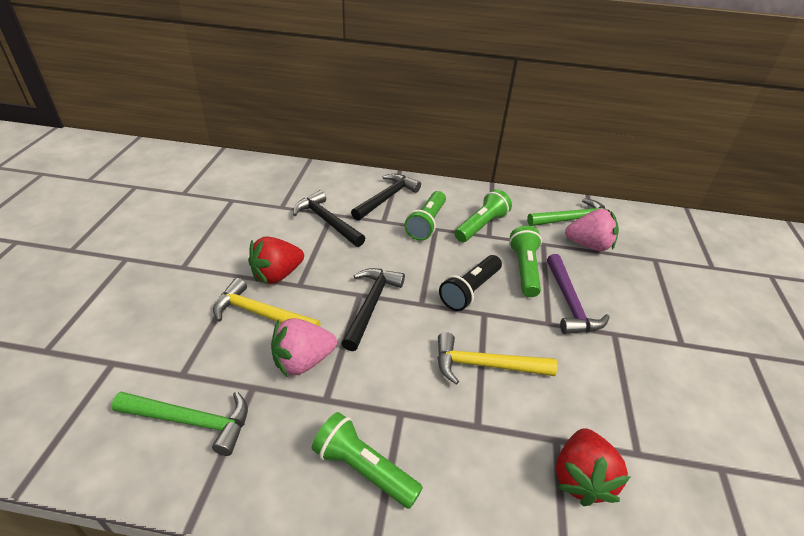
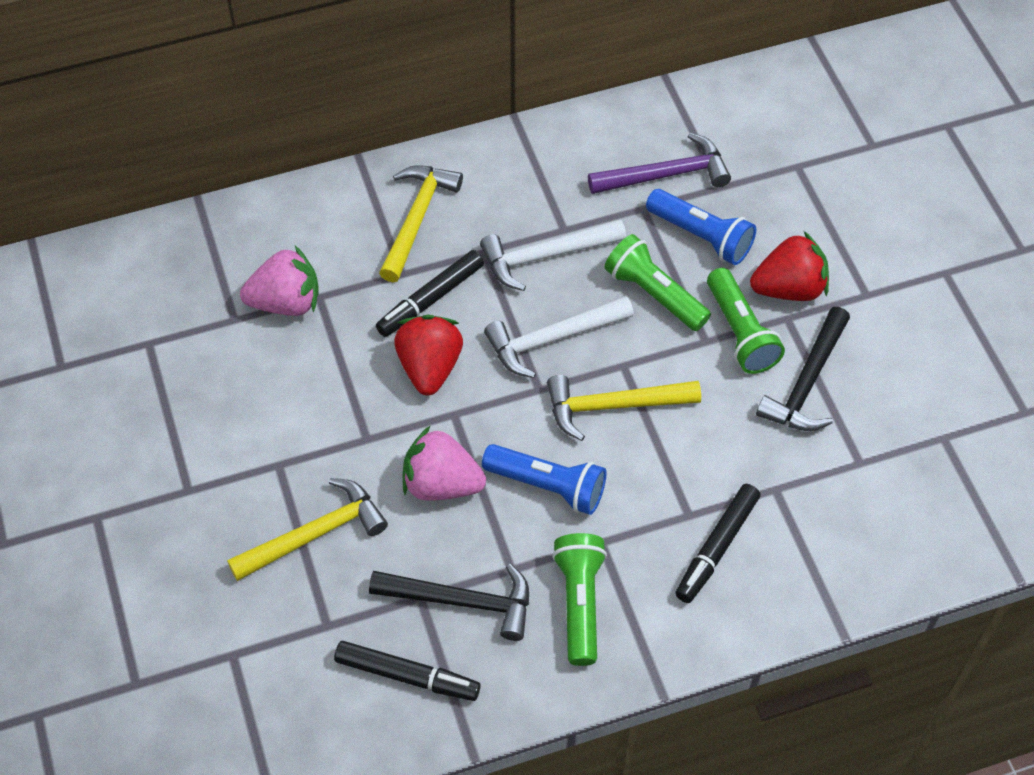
black flashlight: 1 -> 0
black hammer: 3 -> 2
black marker: 0 -> 3
blue flashlight: 0 -> 2
green flashlight: 4 -> 3
green hammer: 2 -> 0
white hammer: 0 -> 2
yellow hammer: 2 -> 3

